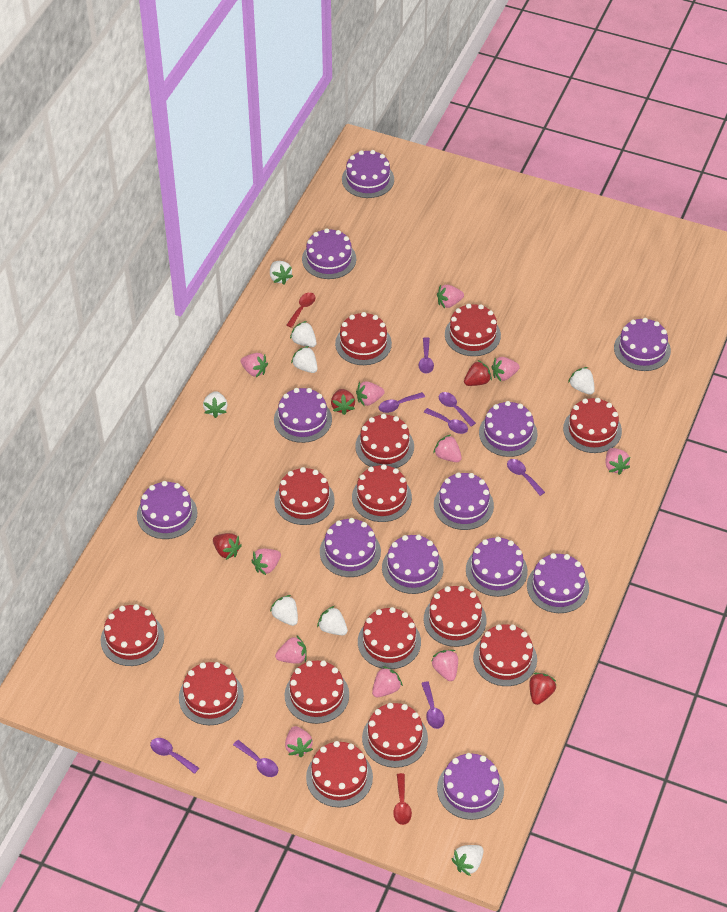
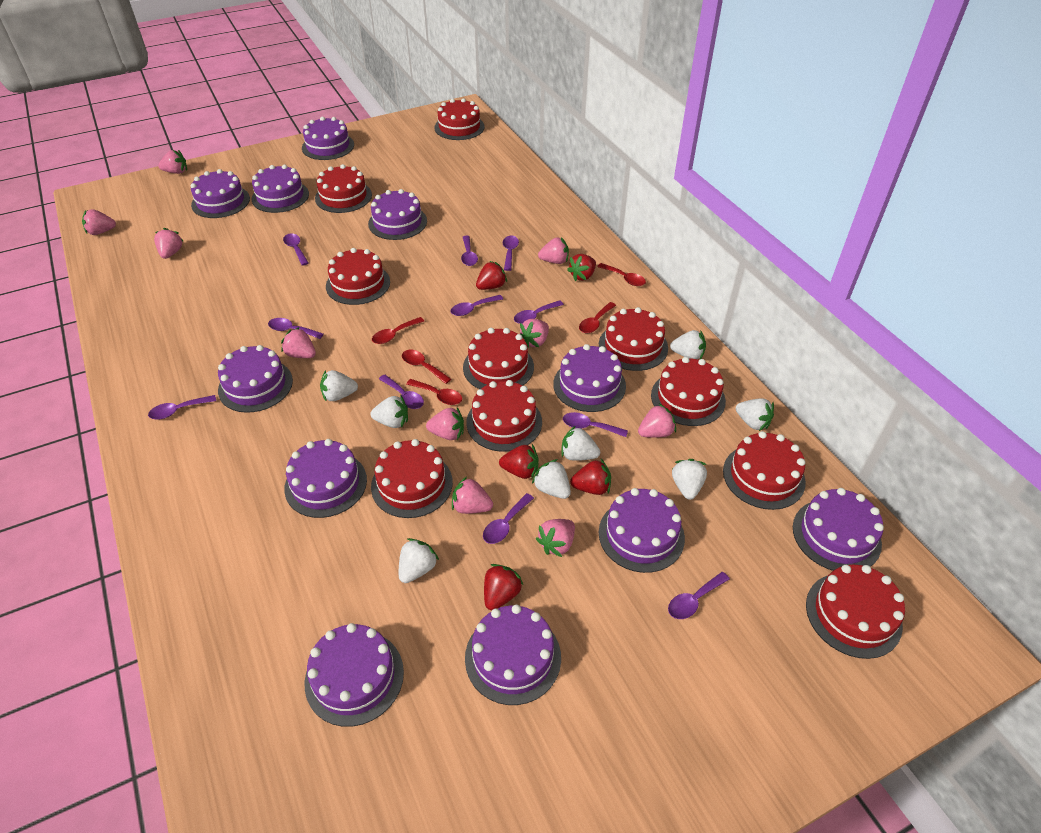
pink strawberry: 11 -> 10
purple cake: 12 -> 11
purple spoon: 8 -> 11
red cake: 14 -> 10
red spoon: 2 -> 5
red strawberry: 4 -> 5

